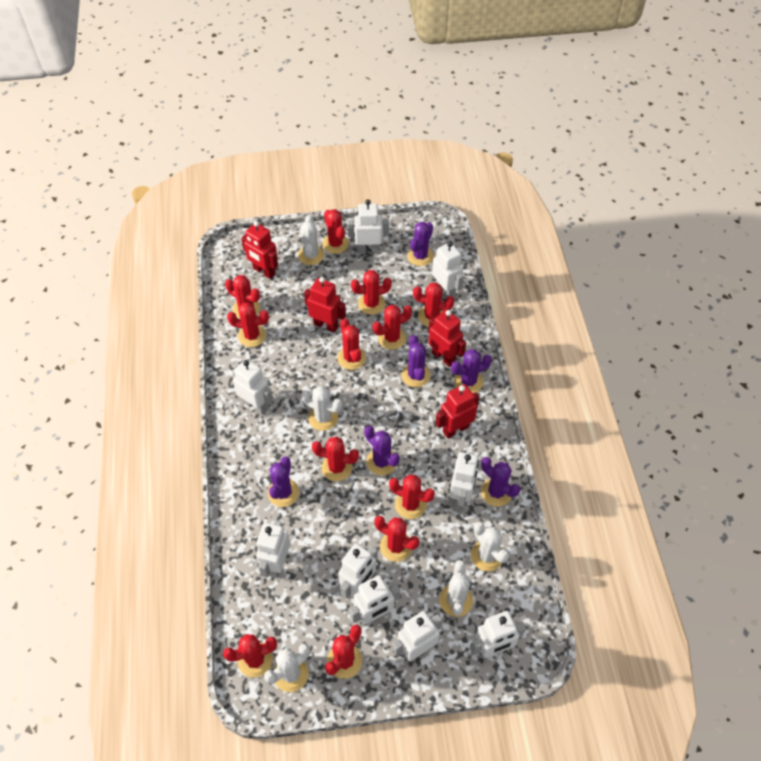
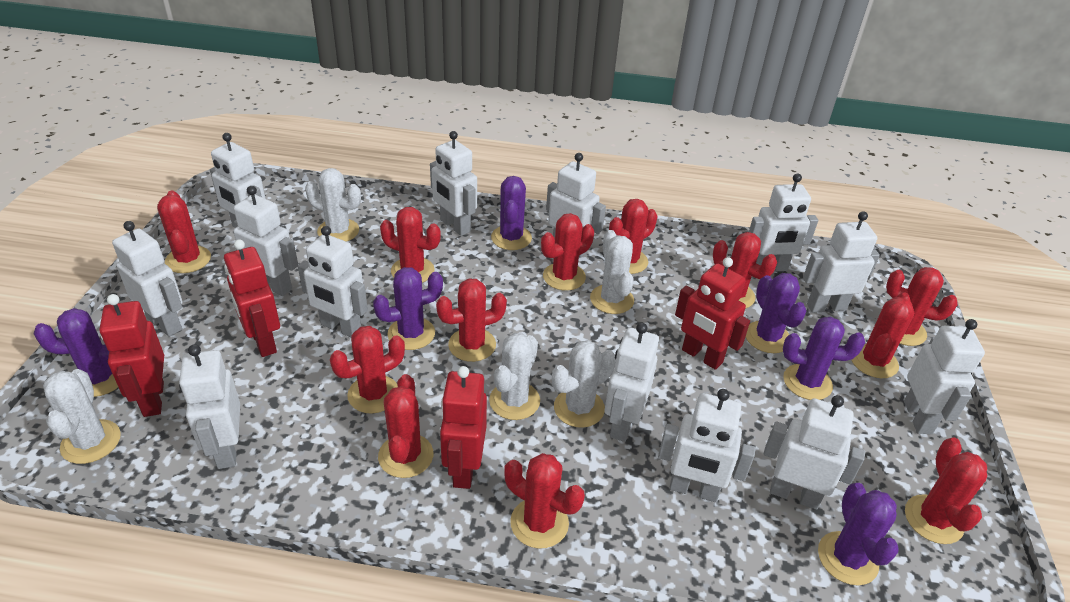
white robot: 9 -> 13

